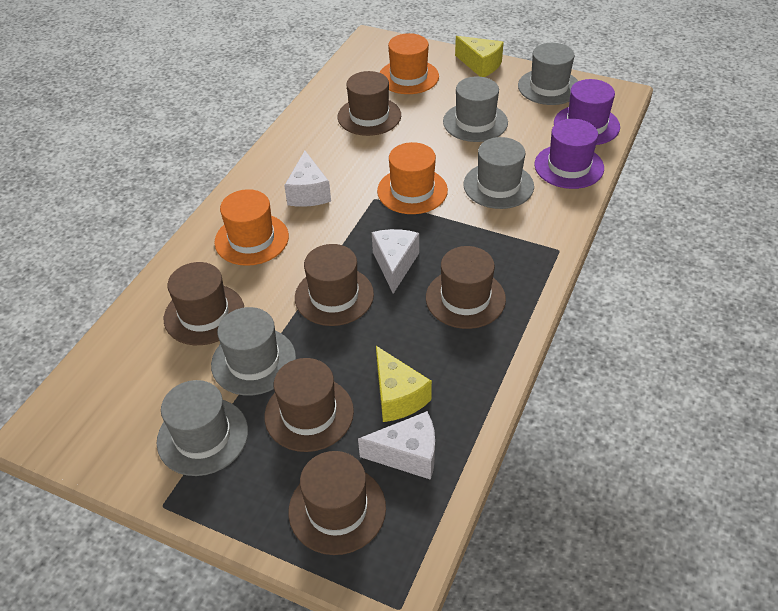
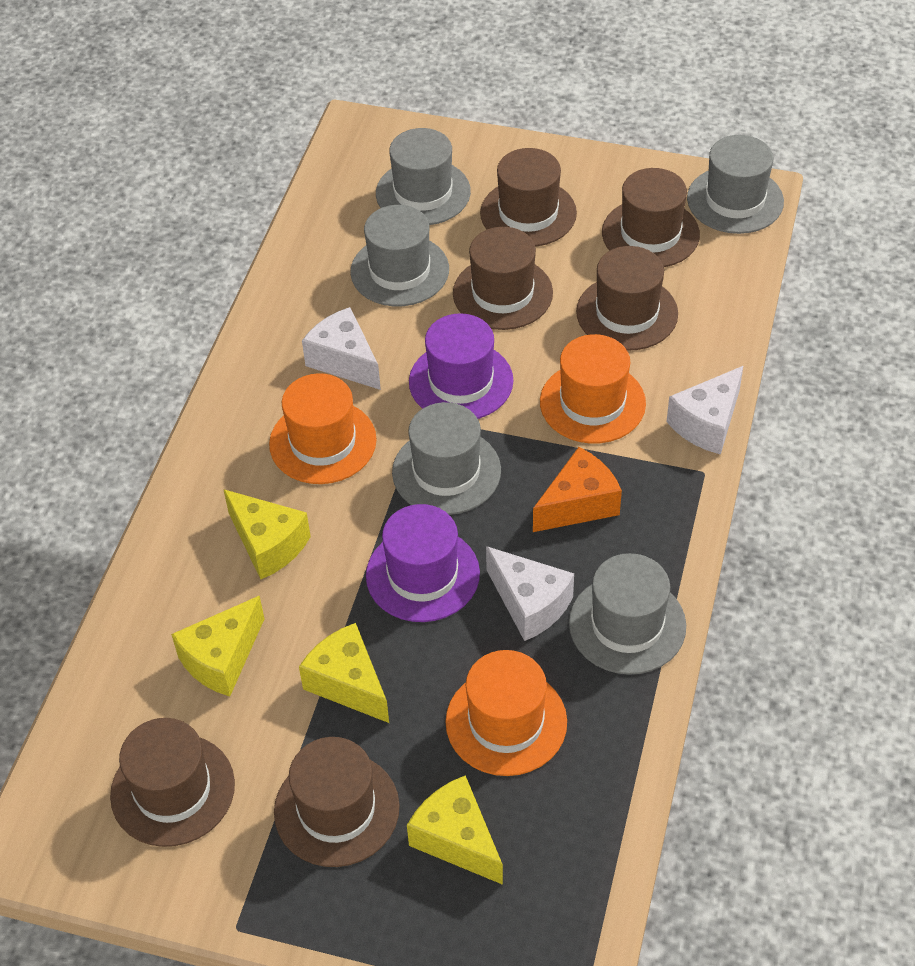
orange cheese: 0 -> 1
yellow cheese: 2 -> 4

